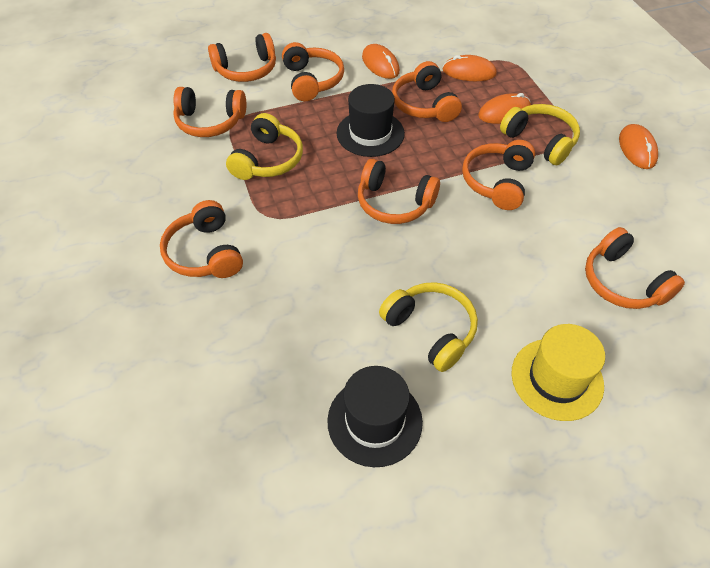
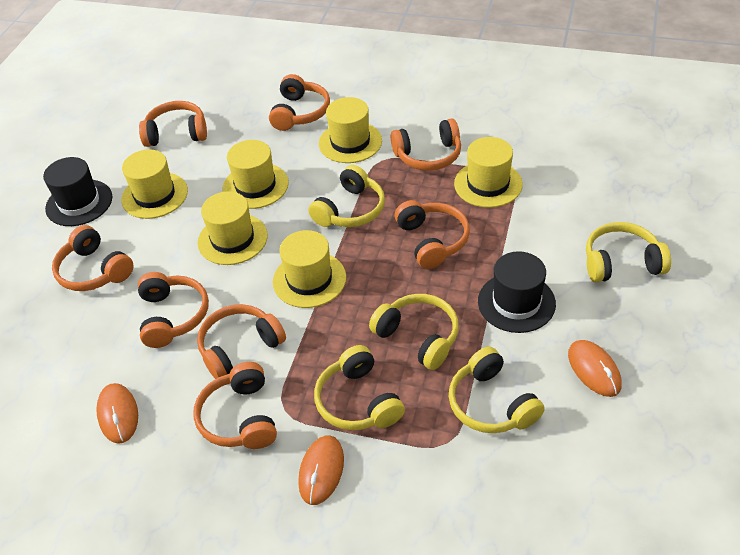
orange mouse: 4 -> 3
yellow hat: 1 -> 6
yellow headphones: 3 -> 5

